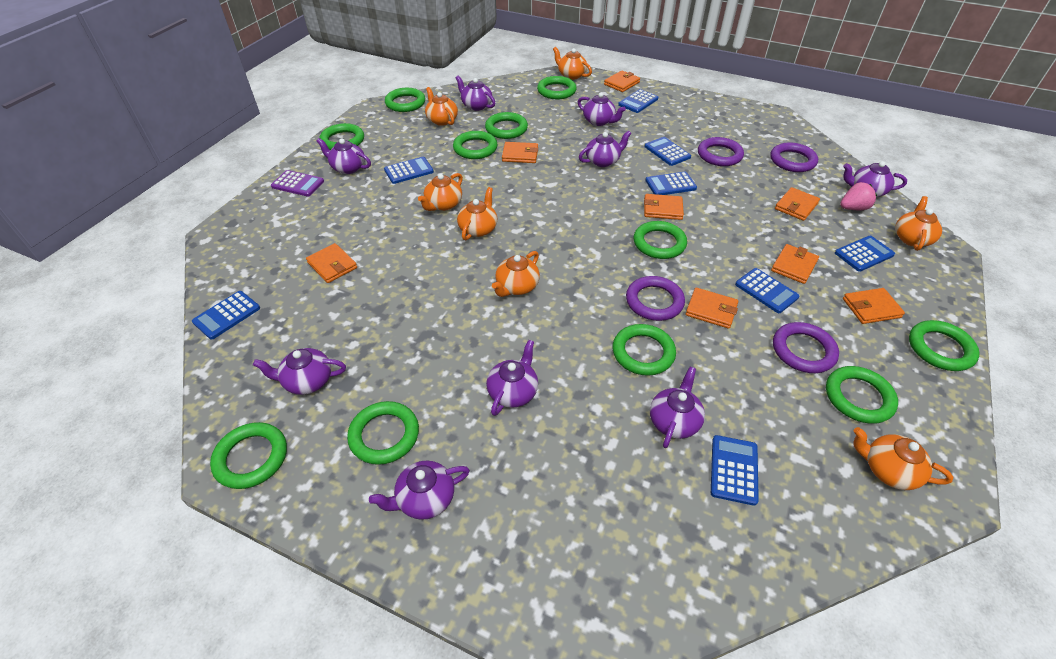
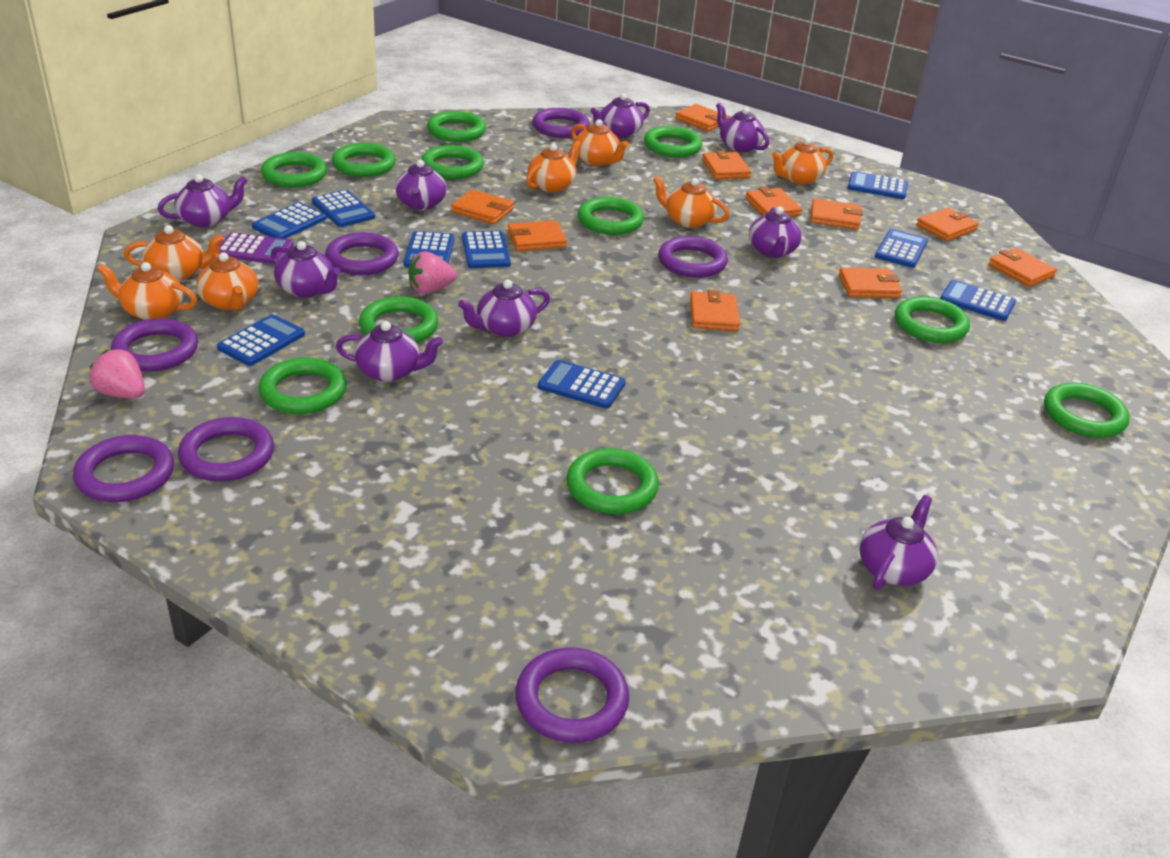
blue calculator: 8 -> 9
orange wallet: 8 -> 10
pink strawberry: 1 -> 2
purple ring: 4 -> 7

